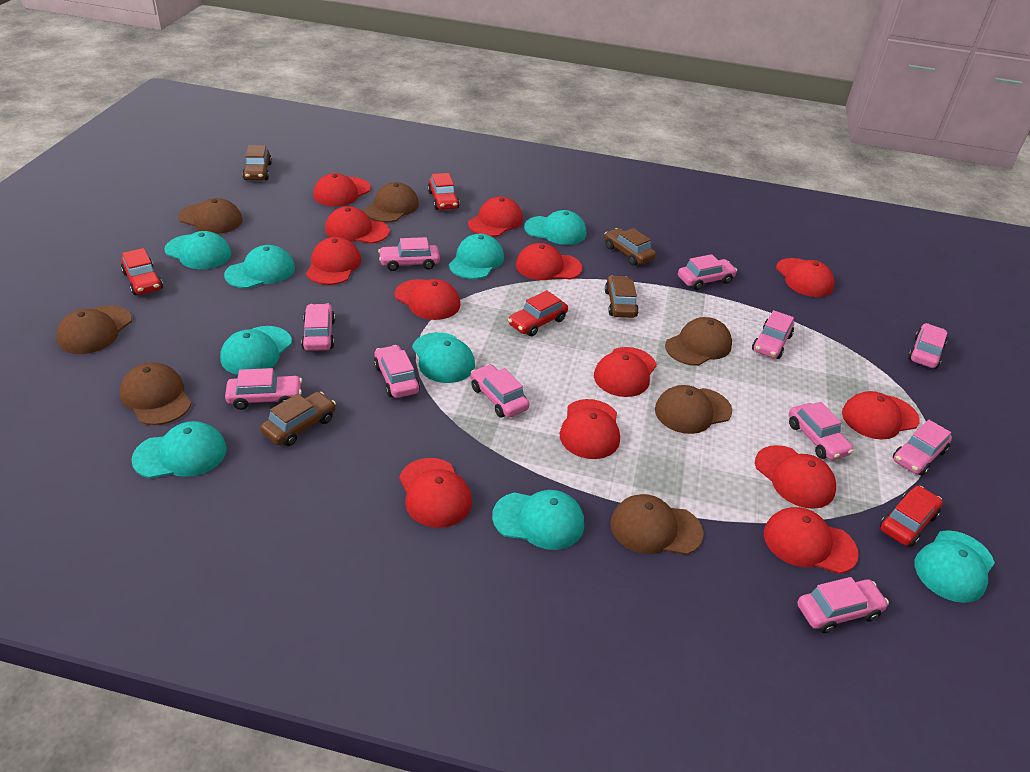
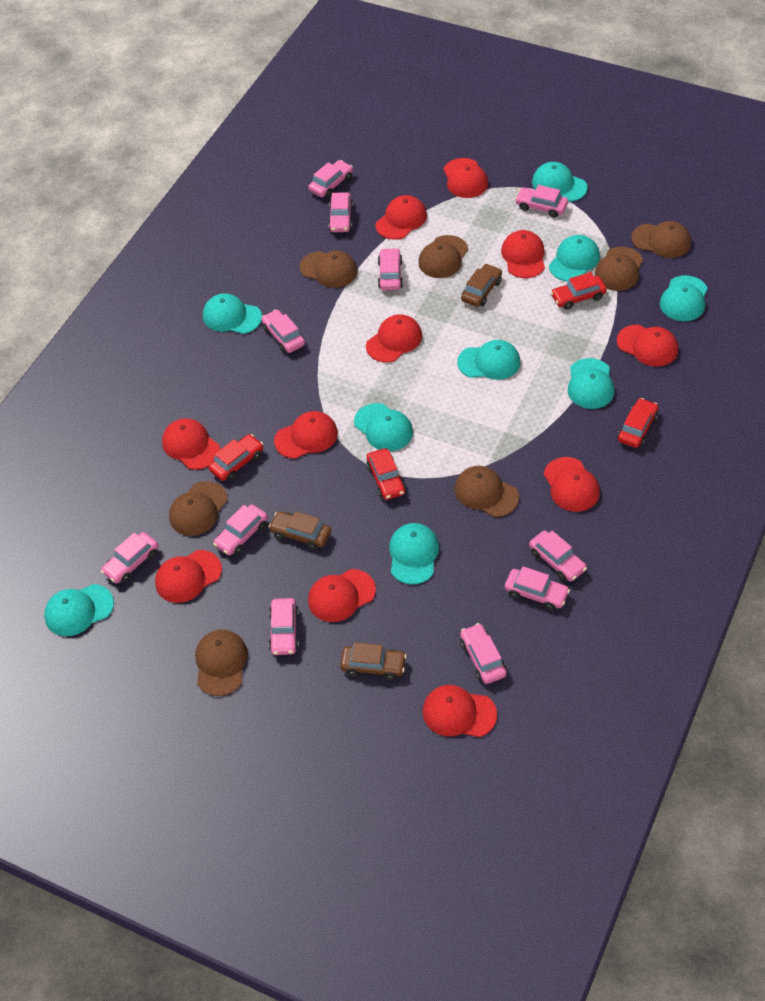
brown car: 4 -> 3
red cap: 13 -> 11

